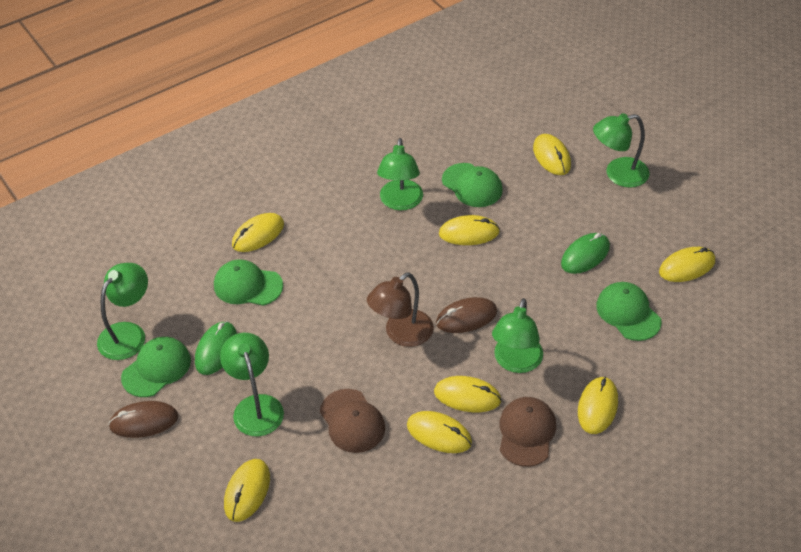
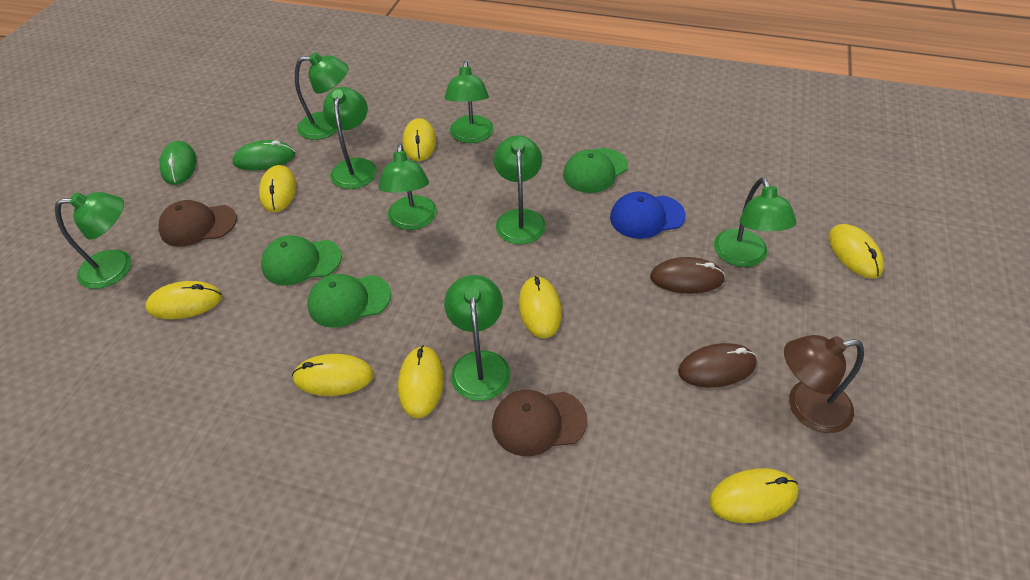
blue cap: 0 -> 1
green cap: 4 -> 3
green lamp: 5 -> 8

